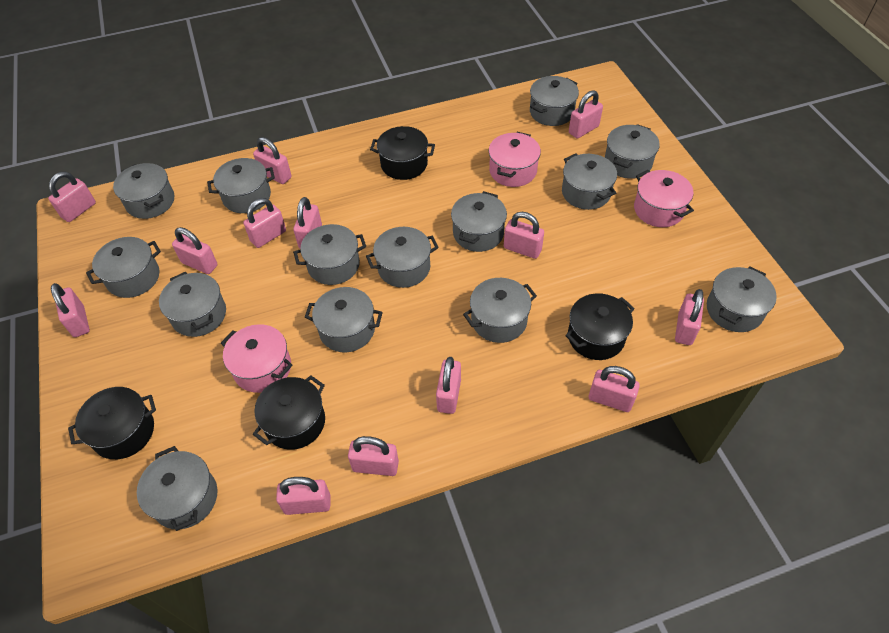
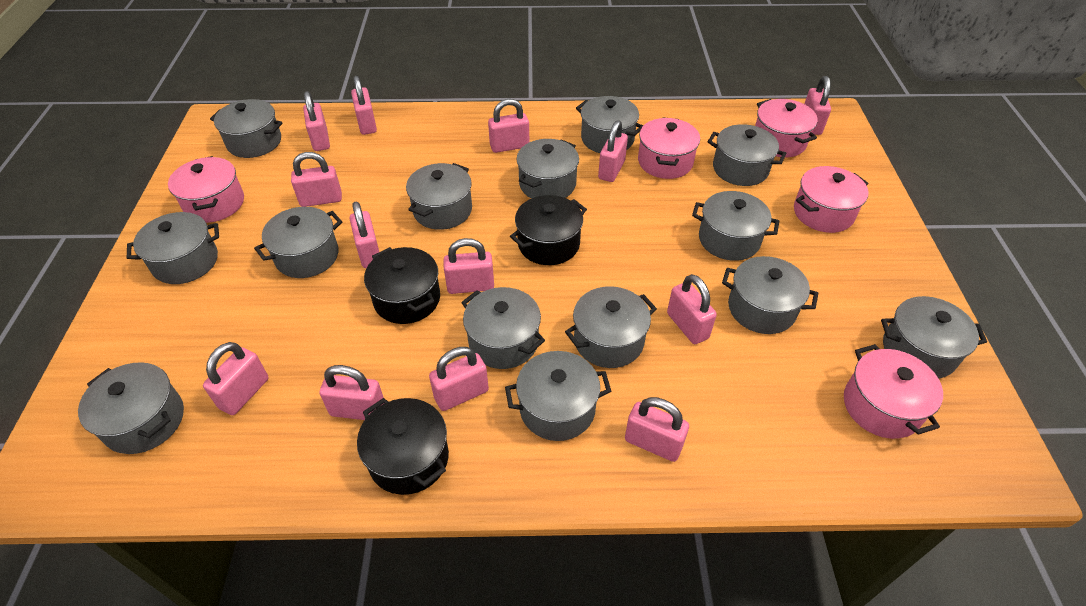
black pot: 4 -> 3
pink pot: 3 -> 5

